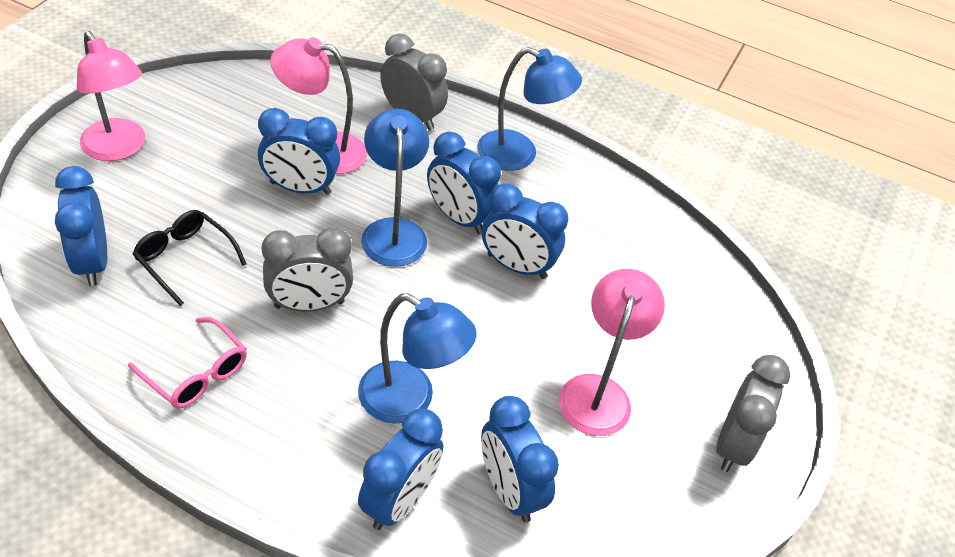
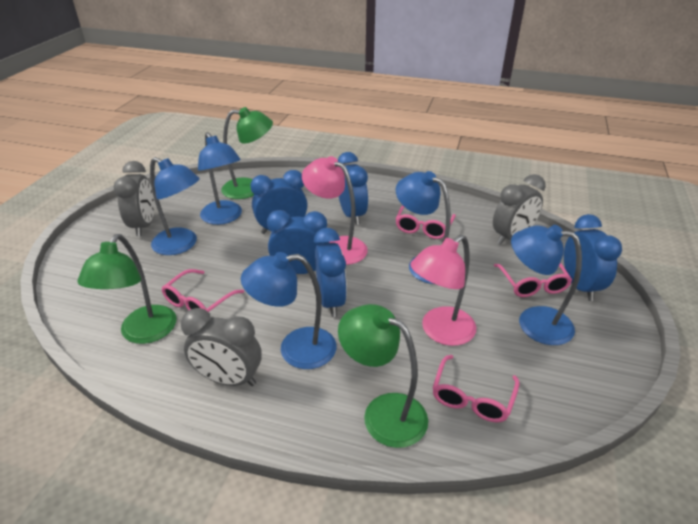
black glasses: 1 -> 0
blue clock: 6 -> 5
blue lamp: 3 -> 5
green lamp: 0 -> 3
pink glasses: 1 -> 4
pink lamp: 3 -> 2

